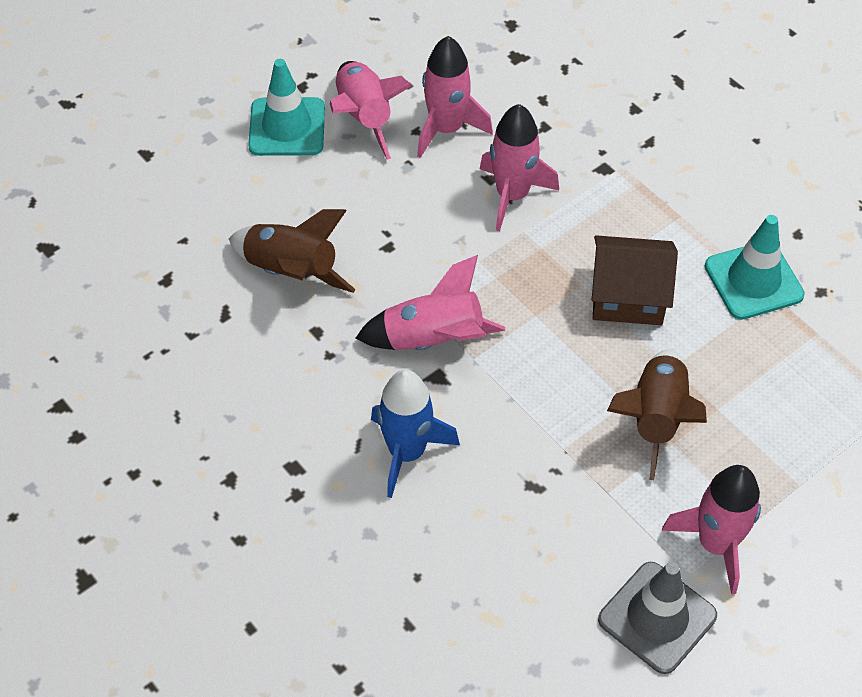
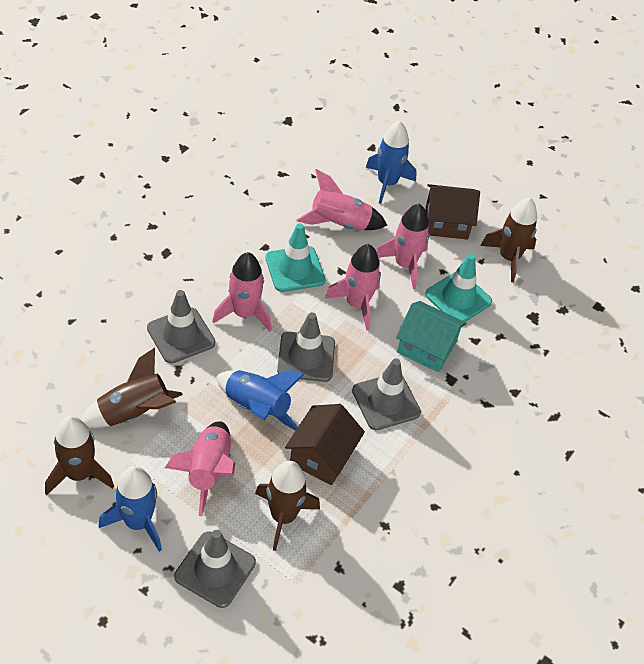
blue rocket: 1 -> 3
brown house: 1 -> 2
brown rocket: 2 -> 4
grey traffic cone: 1 -> 4
turquoise house: 0 -> 1

